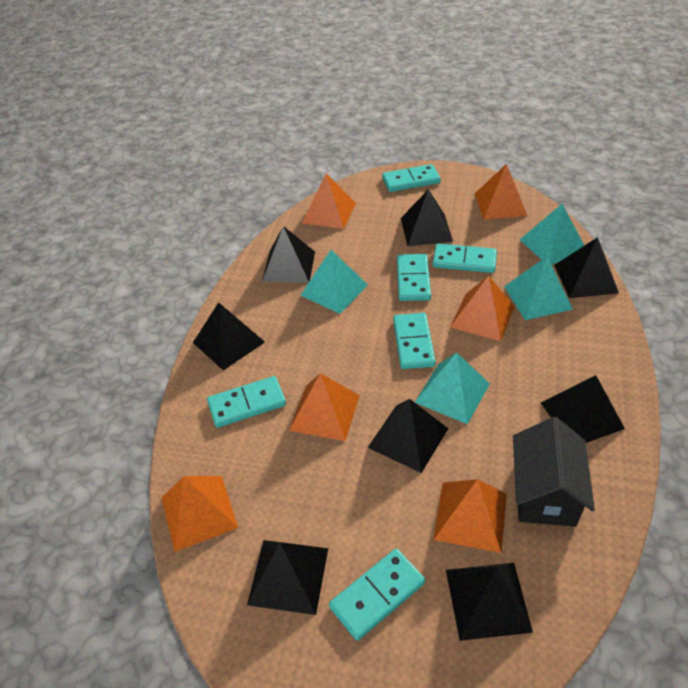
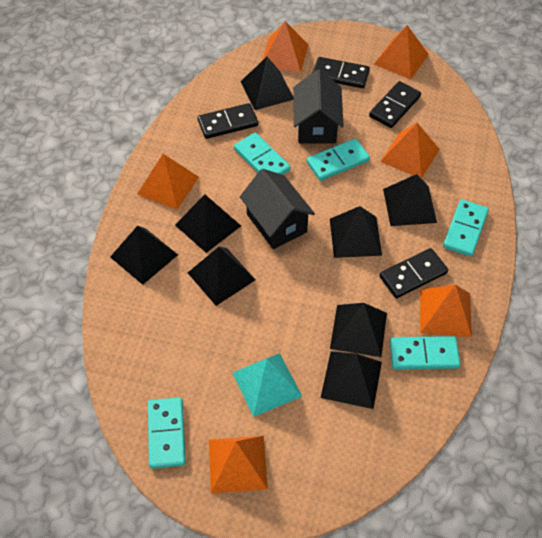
black domino: 0 -> 4
black house: 1 -> 2
turquoise domino: 6 -> 5
turquoise pyramid: 4 -> 1

